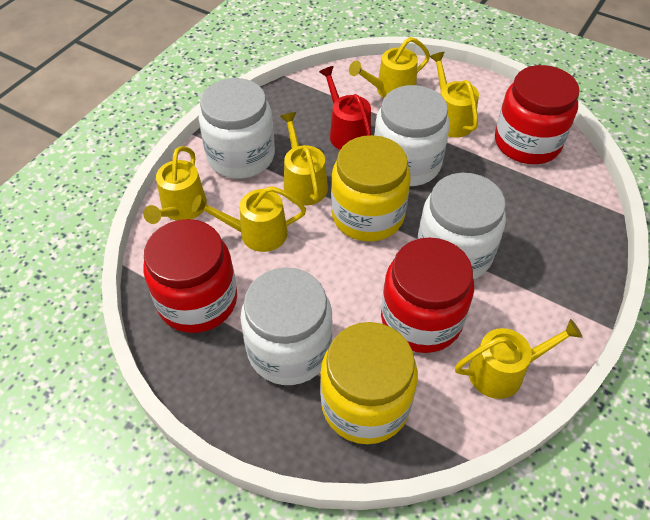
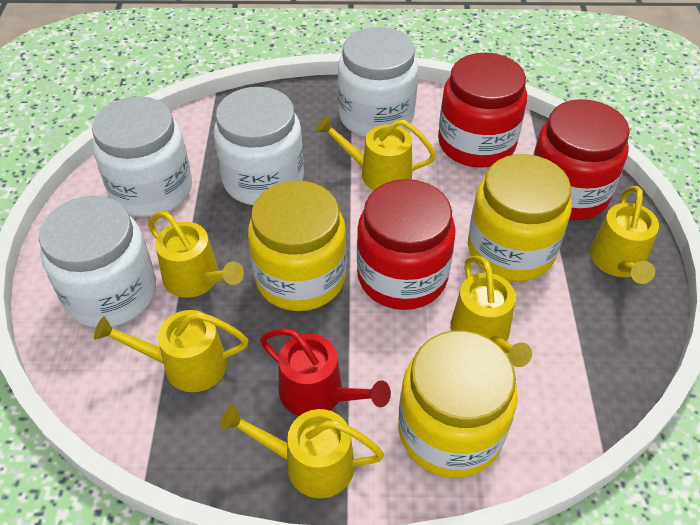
yellow jar: 2 -> 3

